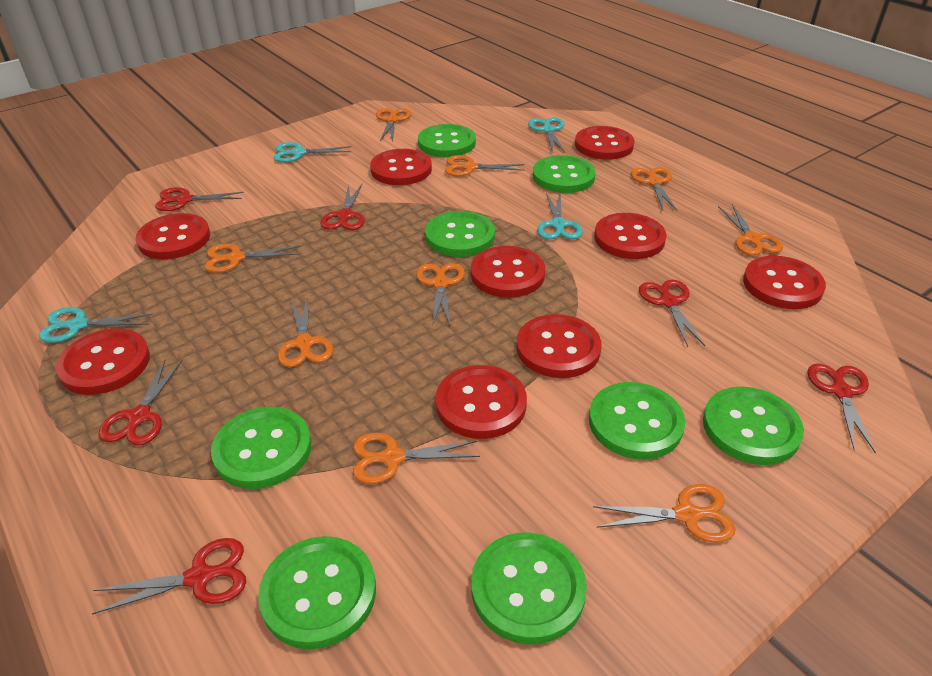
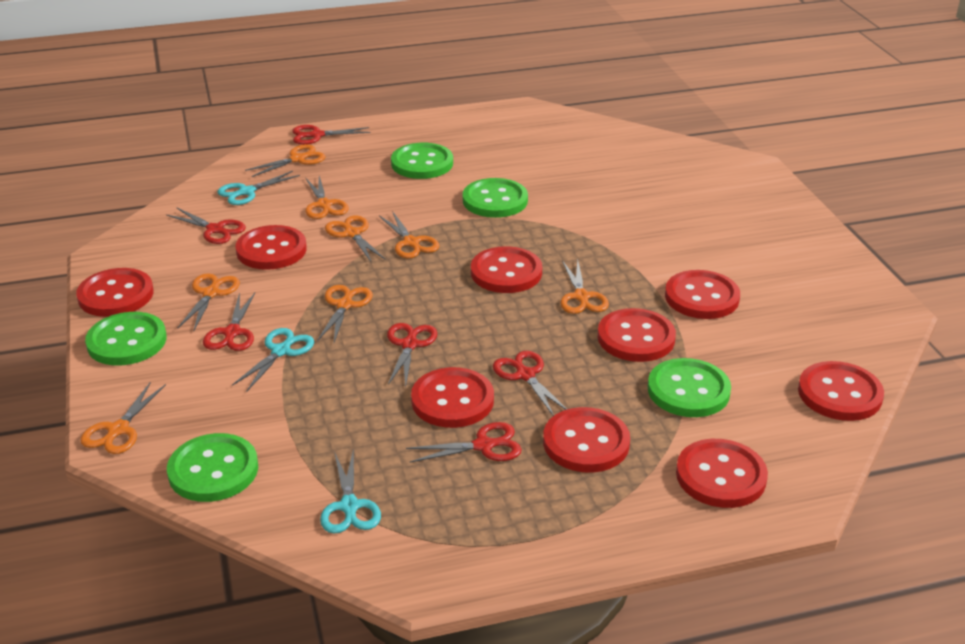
green button: 8 -> 5
orange scissors: 9 -> 8
turquoise scissors: 4 -> 3

